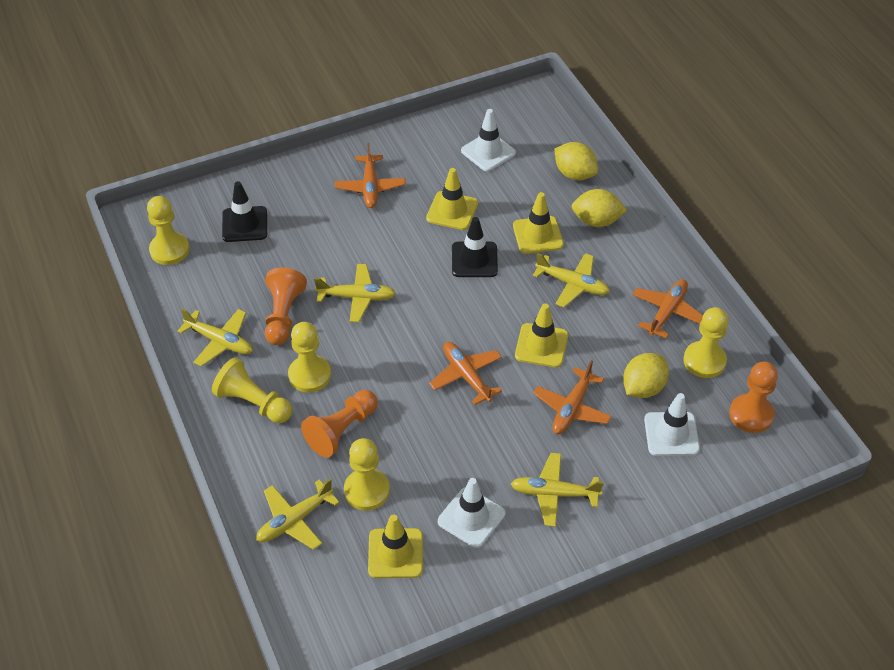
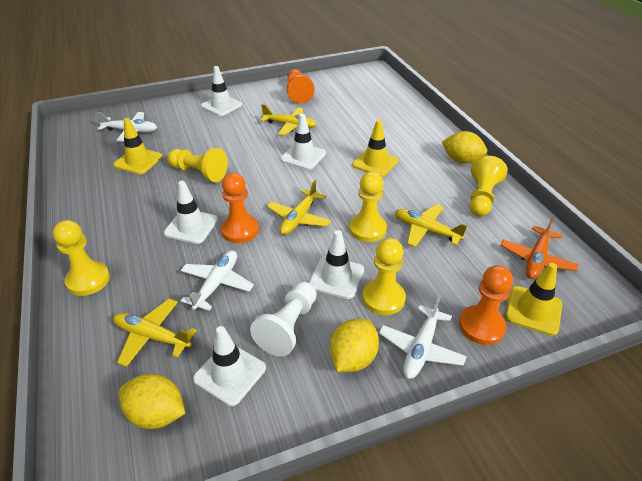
black traffic cone: 2 -> 0
orange plane: 4 -> 1
white pawn: 0 -> 1
white plane: 0 -> 3
white traffic cone: 3 -> 5
yellow plane: 5 -> 4
yellow traffic cone: 4 -> 3

